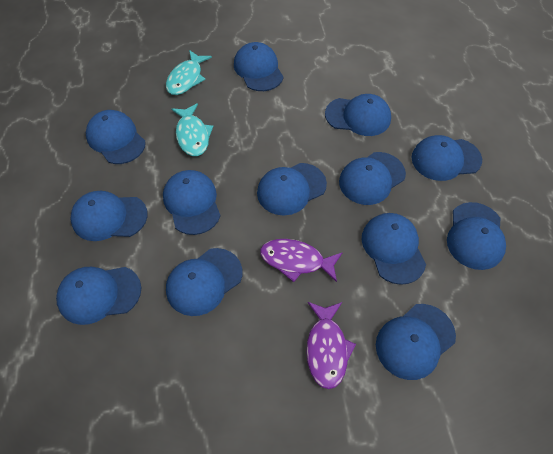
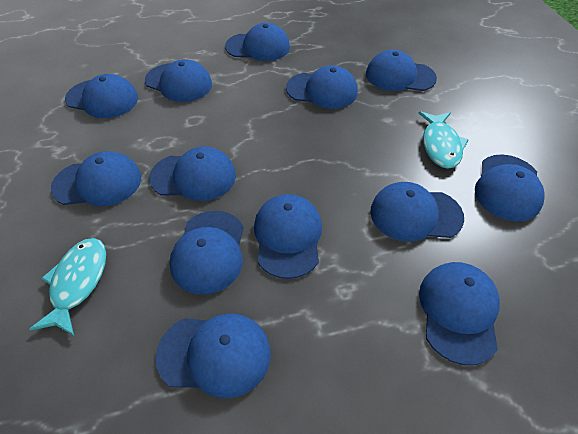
purple fish: 2 -> 0

